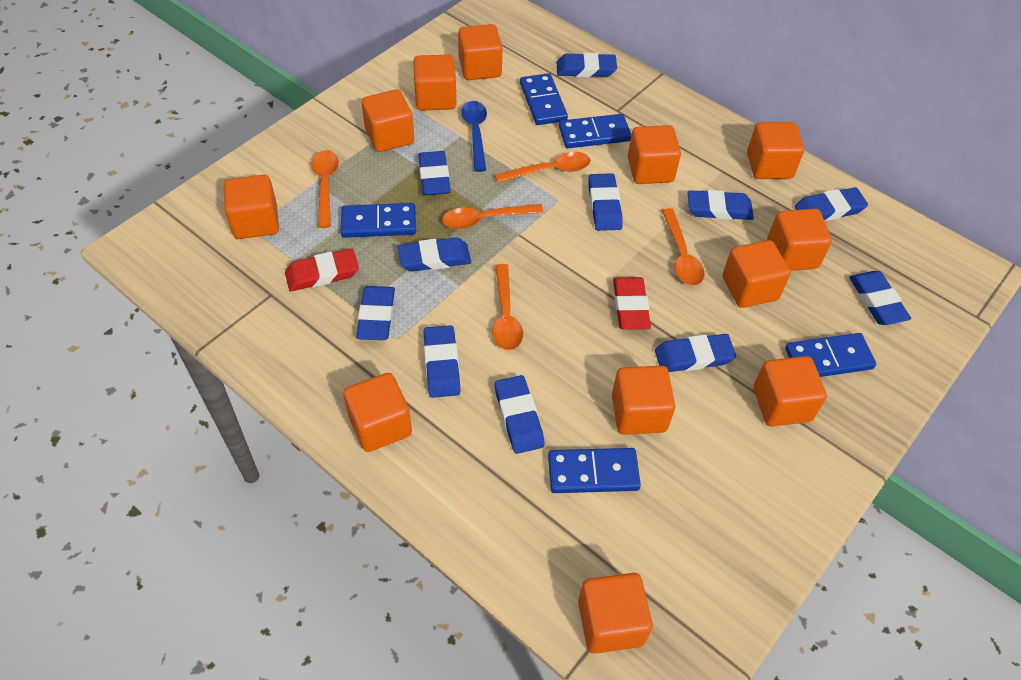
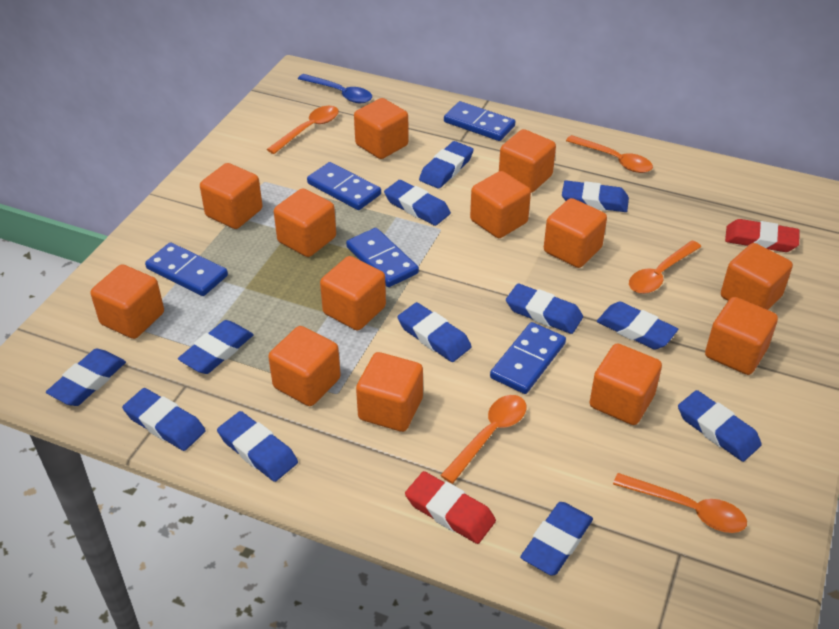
blue eraser: 11 -> 12
orange cube: 12 -> 13

